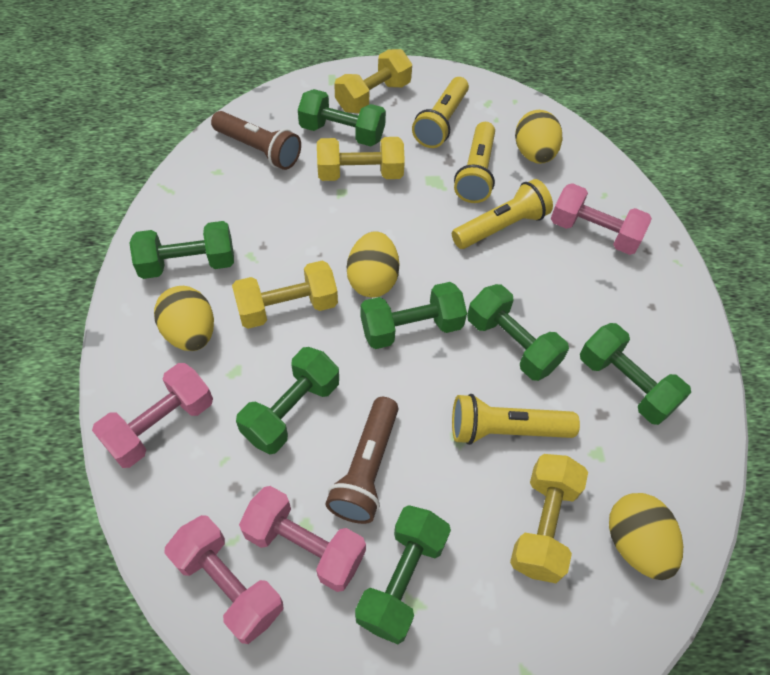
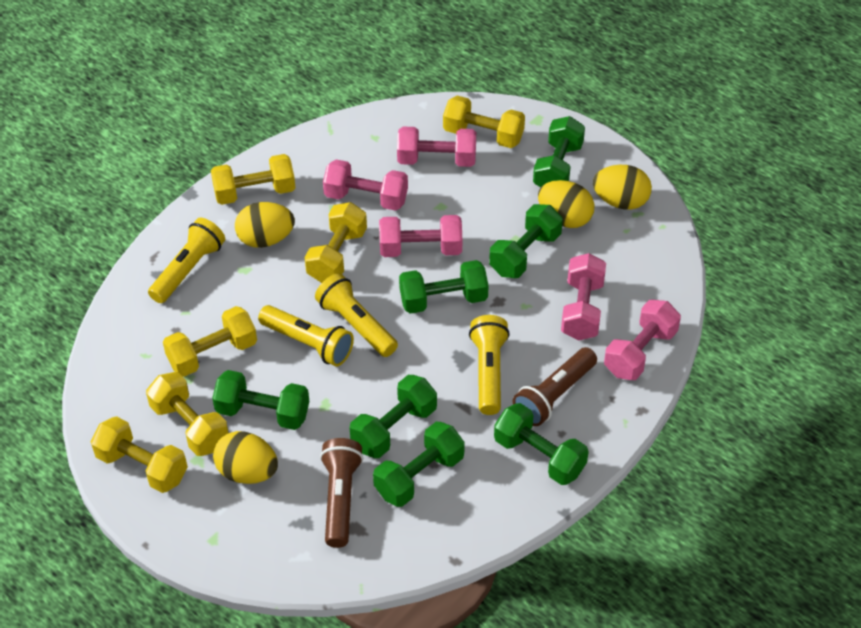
pink dumbbell: 4 -> 5
yellow dumbbell: 4 -> 6

